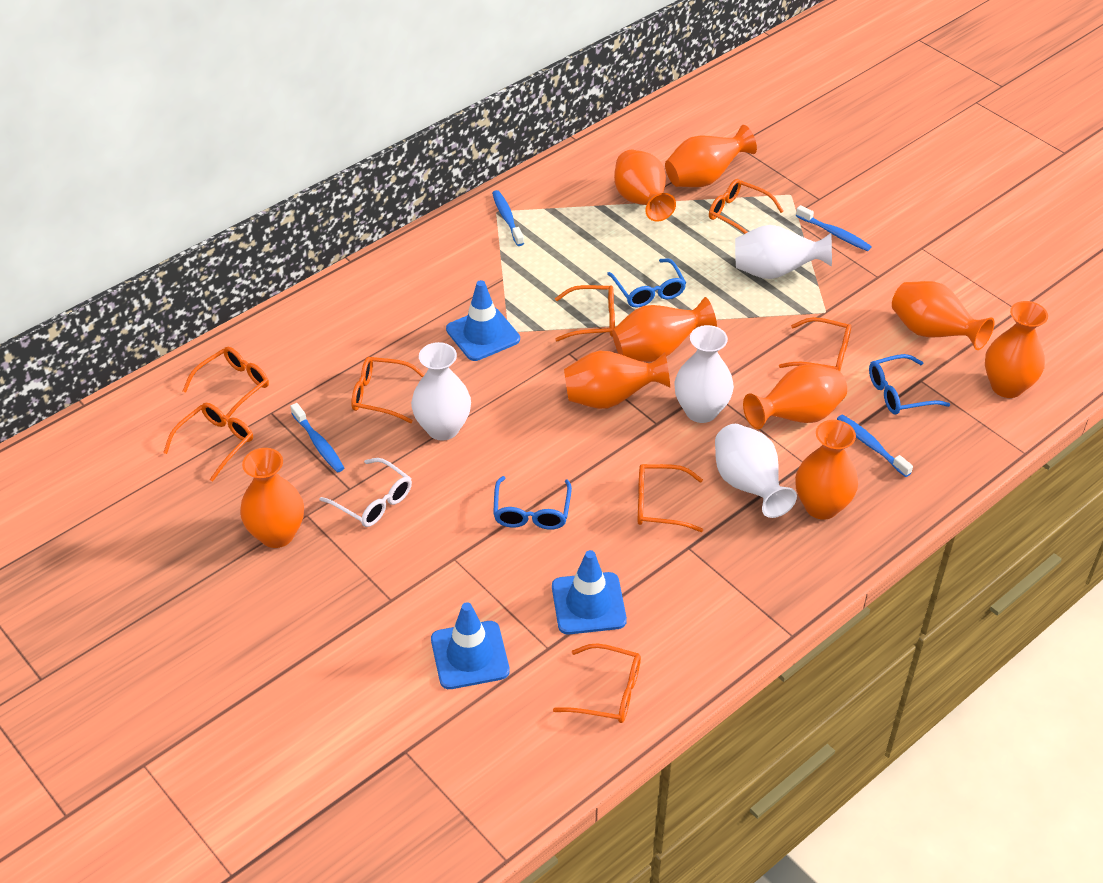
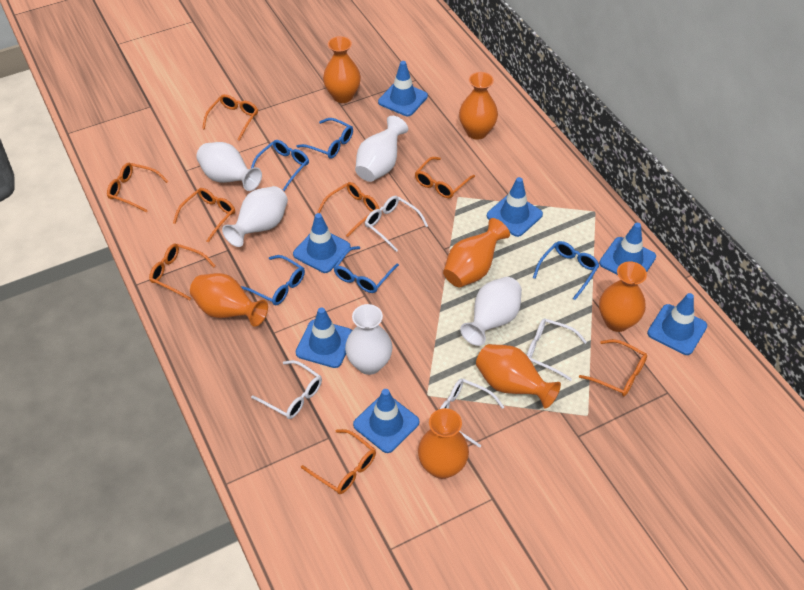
blue glasses: 3 -> 5
blue toothbrush: 4 -> 0
blue traffic cone: 3 -> 7
orange vase: 9 -> 7
white glasses: 1 -> 4
white vase: 4 -> 5

